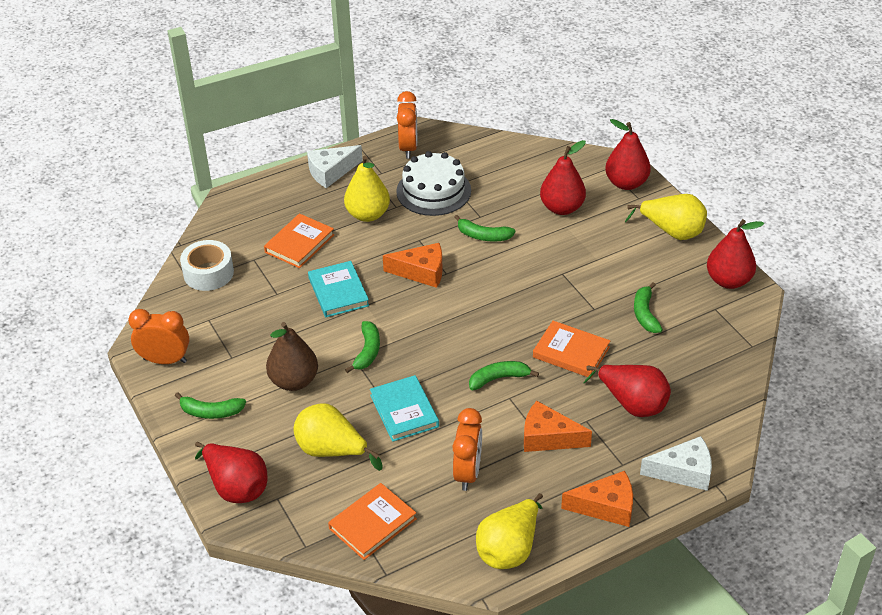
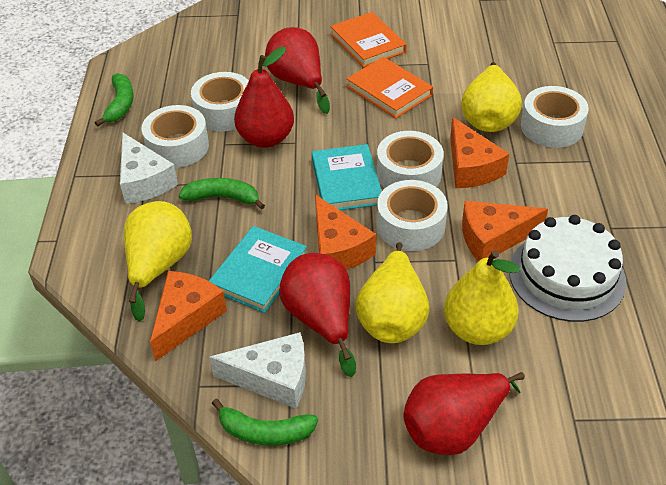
brown pear: 1 -> 0
green banana: 5 -> 3
orange book: 3 -> 2
orange cheese: 3 -> 4
orange clock: 3 -> 0
red pear: 5 -> 4
white tape: 1 -> 5

